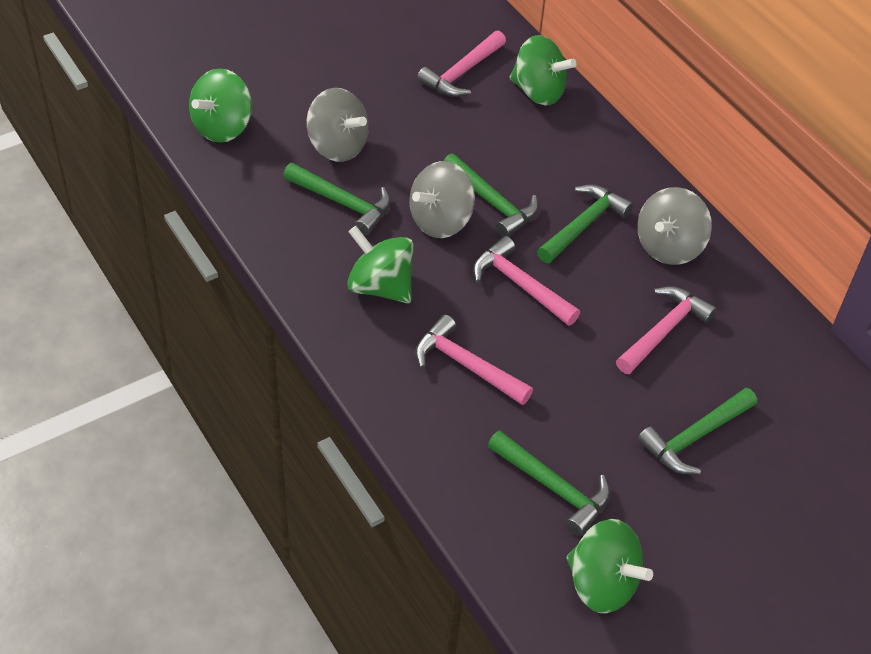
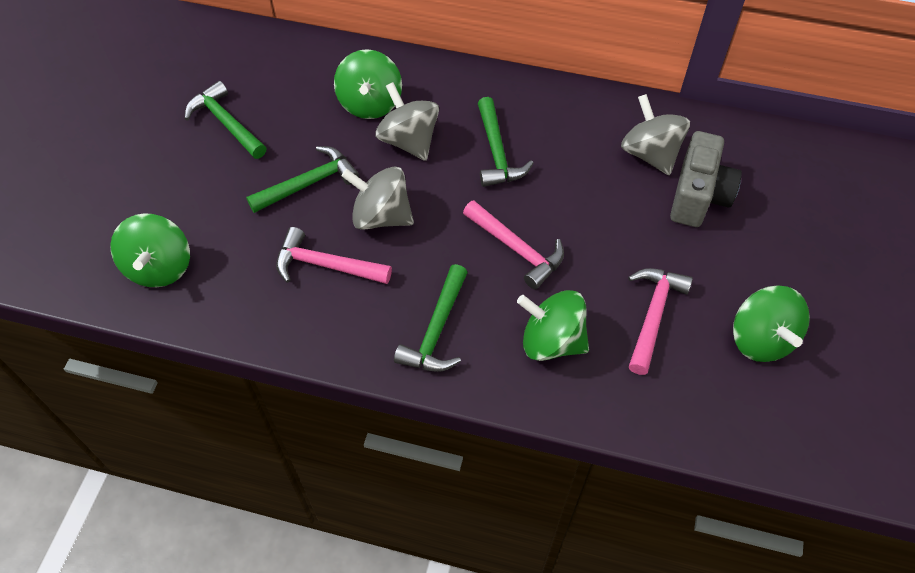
green hammer: 5 -> 4
grey camera: 0 -> 1
pink hammer: 4 -> 3

